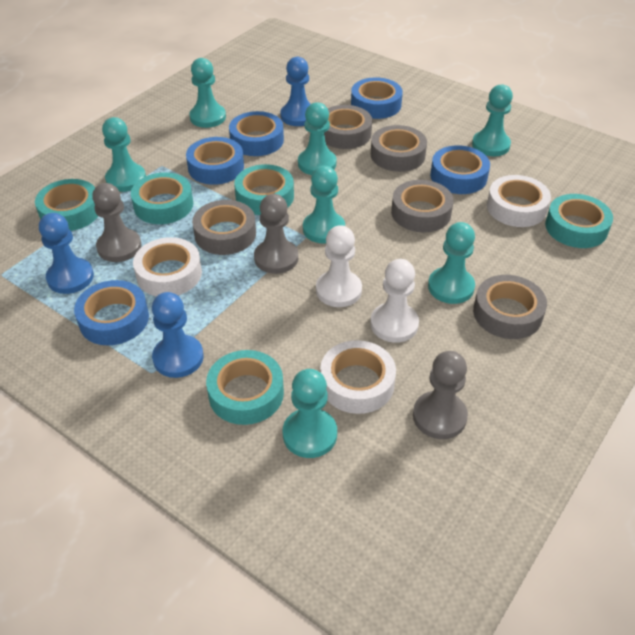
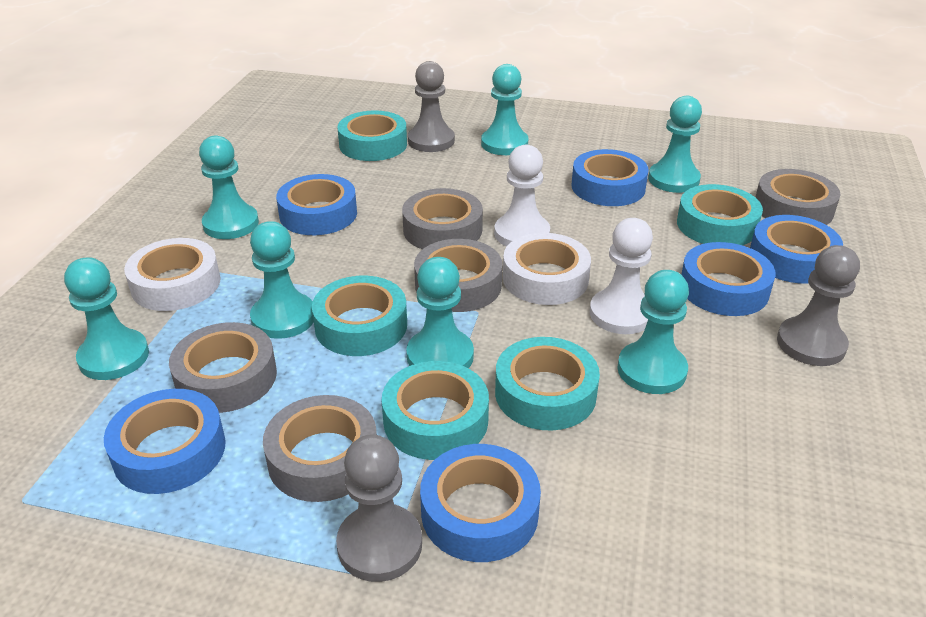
blue pawn: 3 -> 0
blue tape: 5 -> 6
white tape: 3 -> 2

